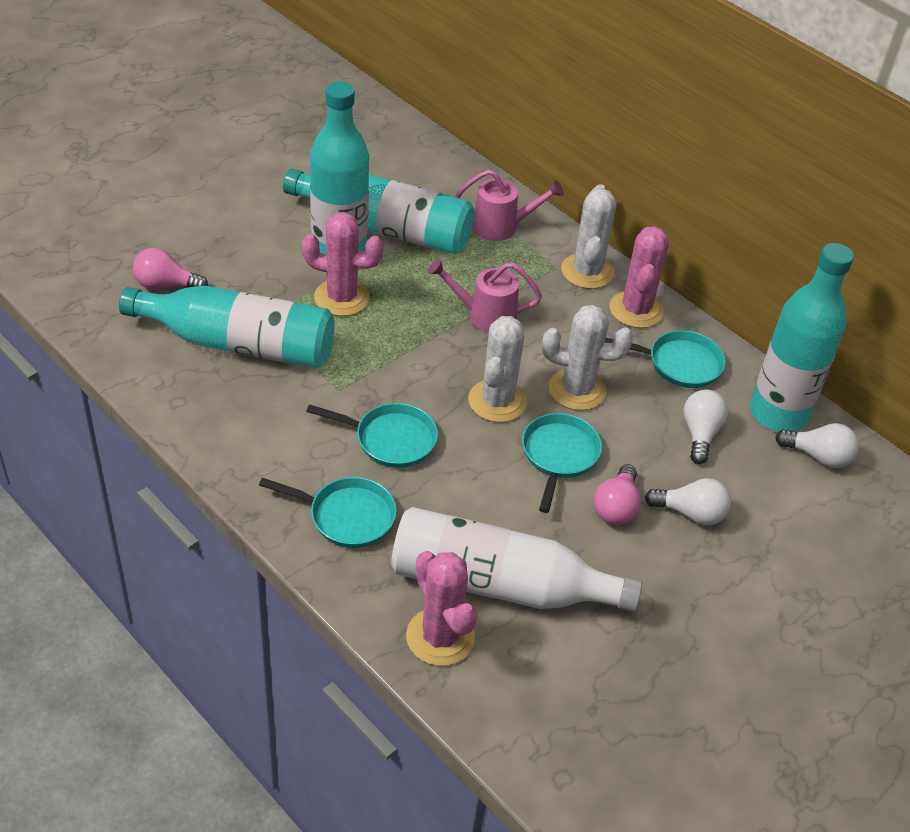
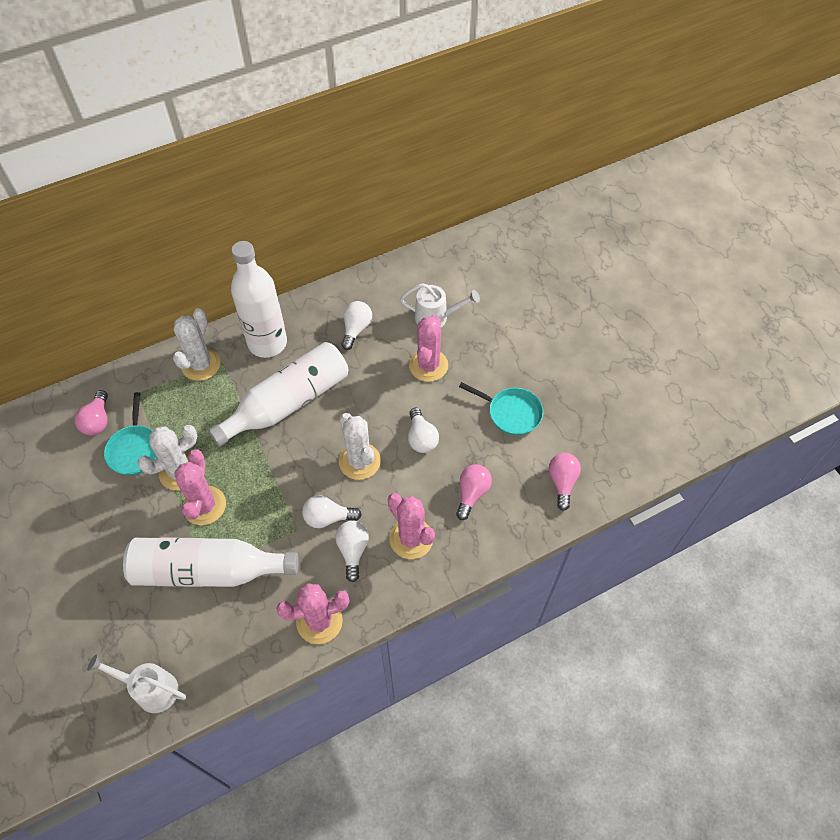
pink cactus: 3 -> 4
pink light bulb: 2 -> 3
pink watering can: 2 -> 0
turquoise bottle: 4 -> 0
turquoise pan: 4 -> 2
white bottle: 1 -> 3
white light bulb: 3 -> 4
white watering can: 0 -> 2

